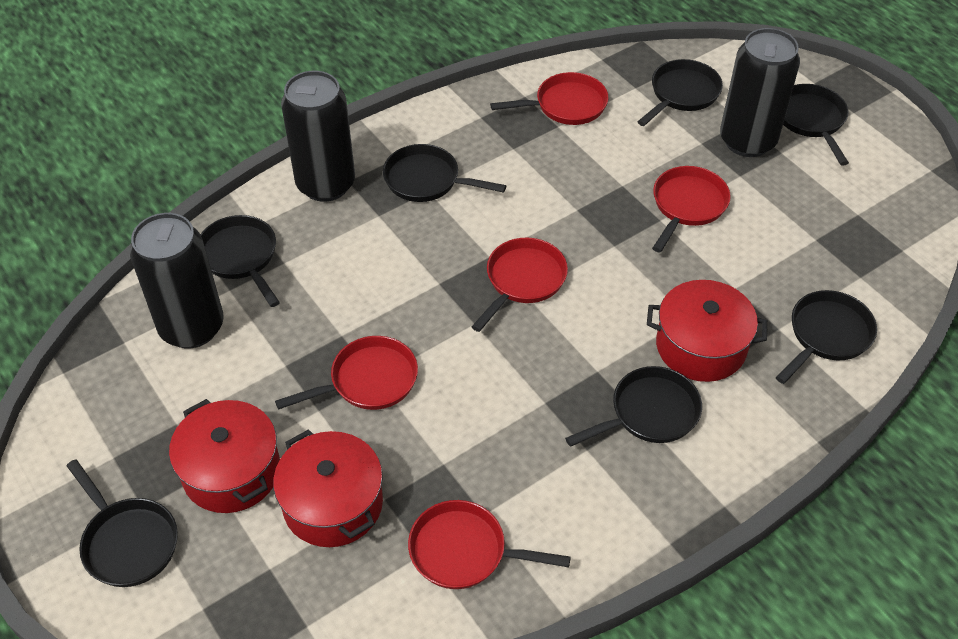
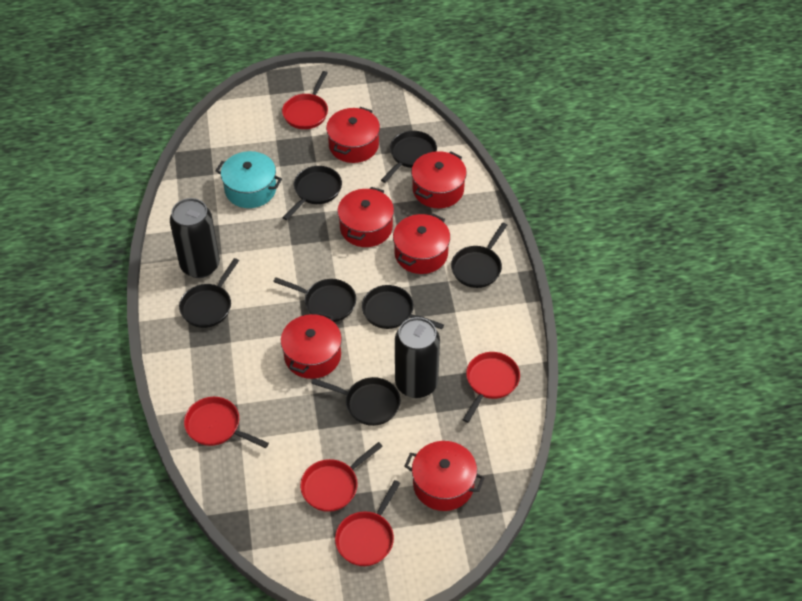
black can: 3 -> 2
red pot: 3 -> 6
turquoise pot: 0 -> 1

